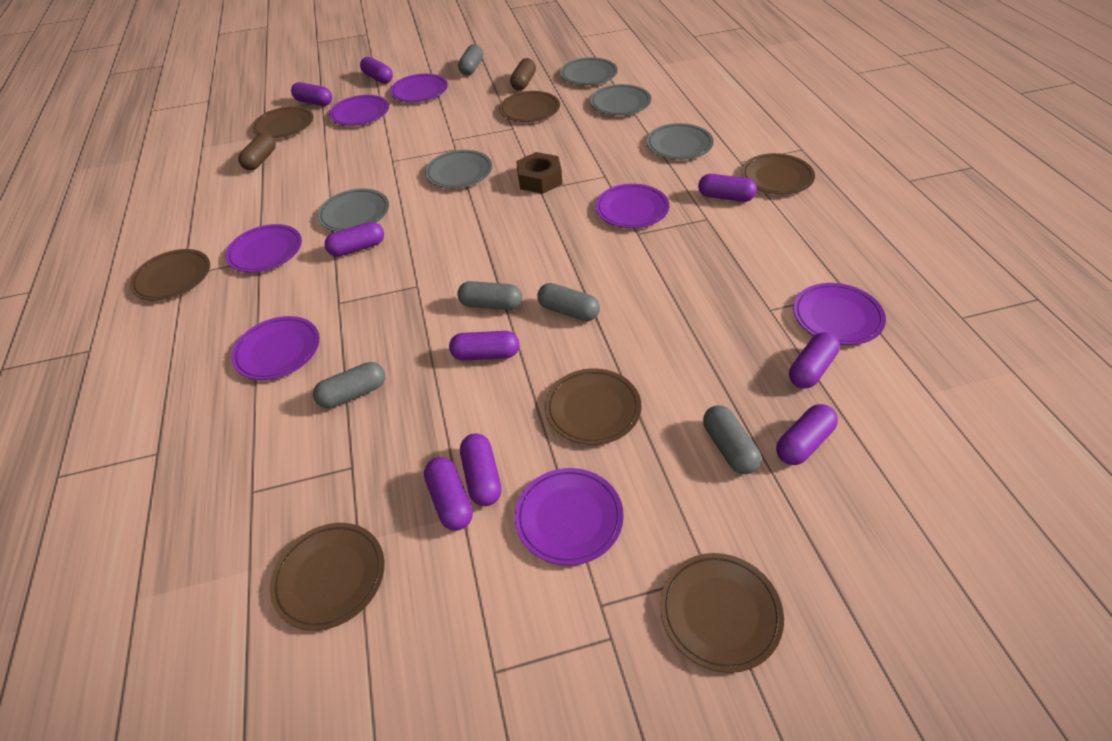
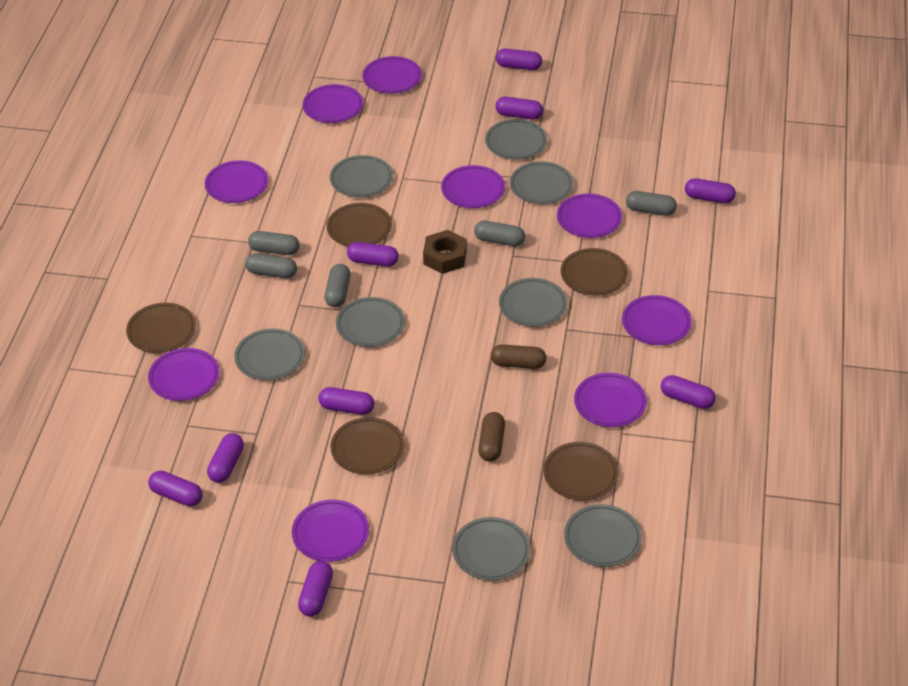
brown plate: 7 -> 5
grey plate: 5 -> 8
purple plate: 7 -> 9

